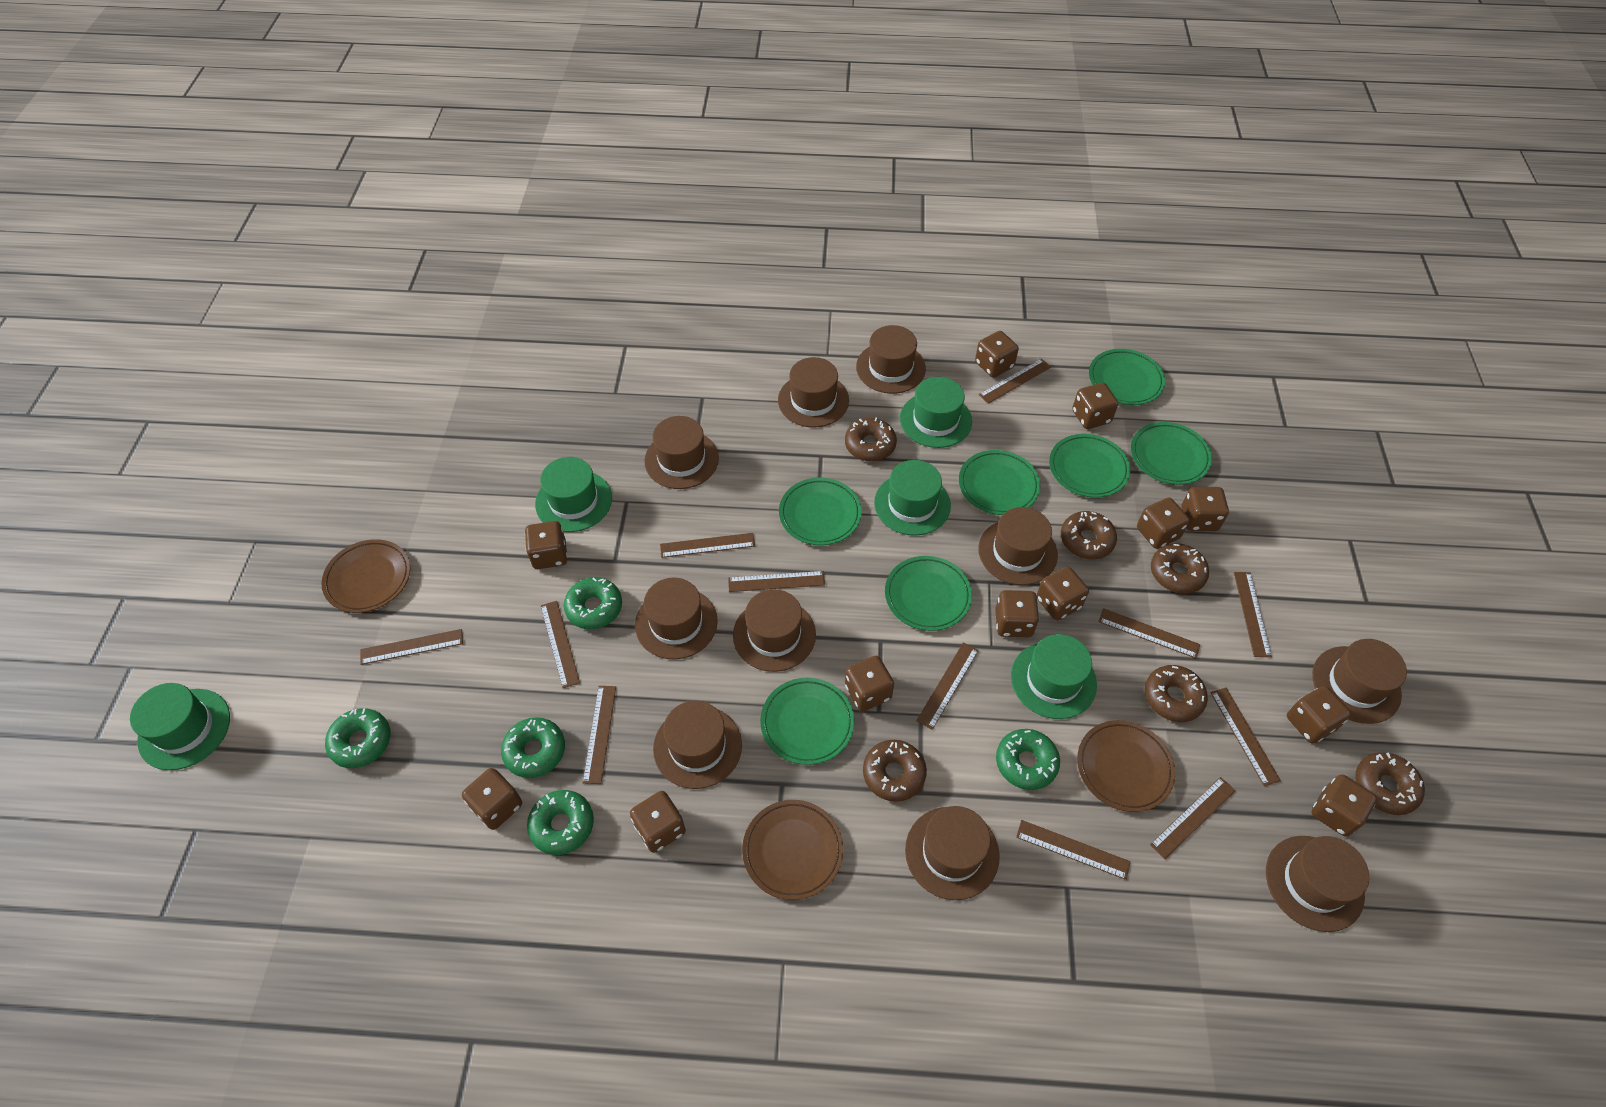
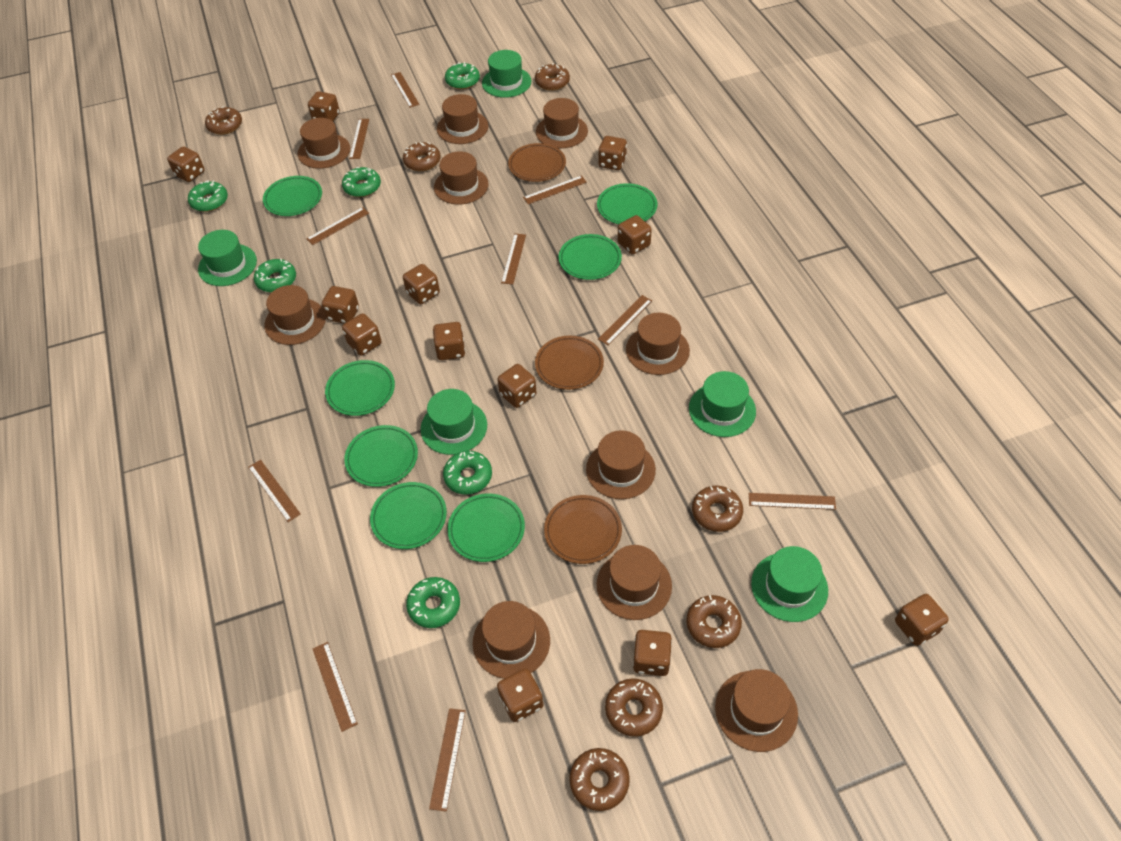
brown donut: 6 -> 7
brown ruler: 12 -> 10
green donut: 5 -> 6

